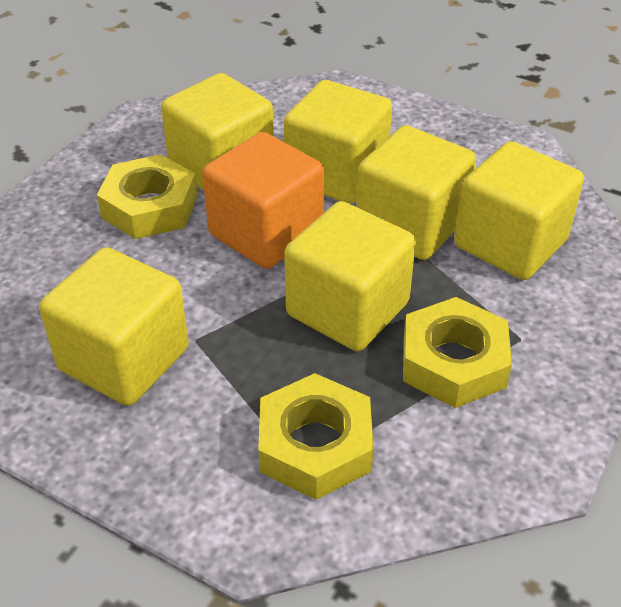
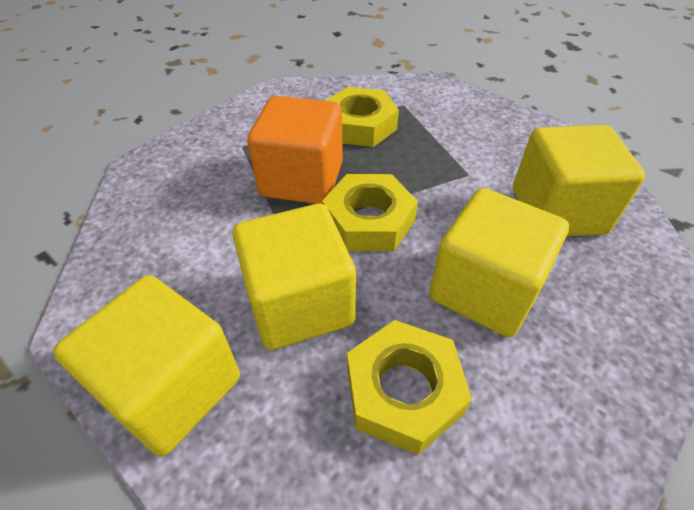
yellow cube: 6 -> 4

